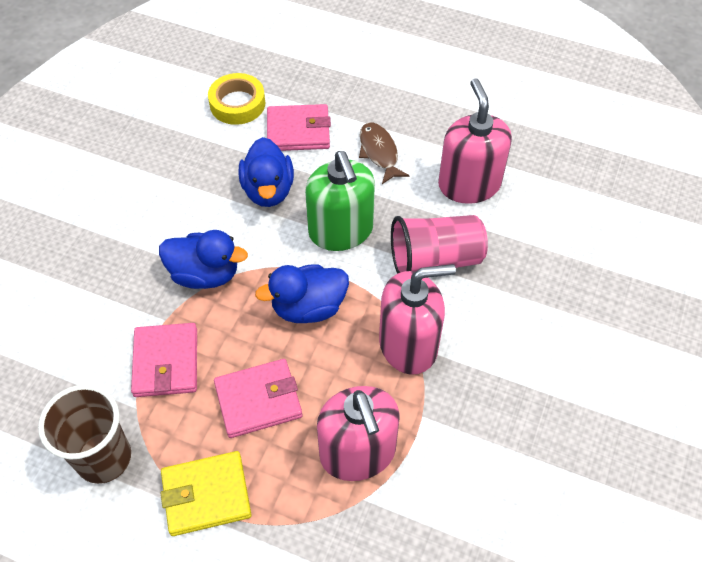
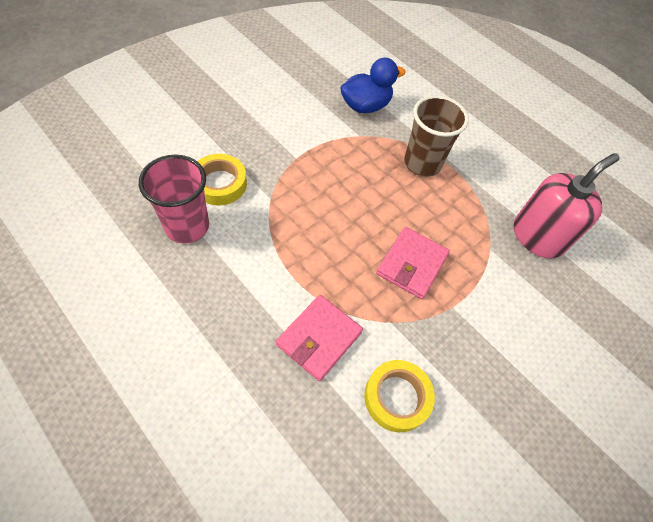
blue duck: 3 -> 1
brown fish: 1 -> 0
green soap dispenser: 1 -> 0
pink soap dispenser: 3 -> 1
pink wallet: 3 -> 2
yellow tape: 1 -> 2
yellow wallet: 1 -> 0

